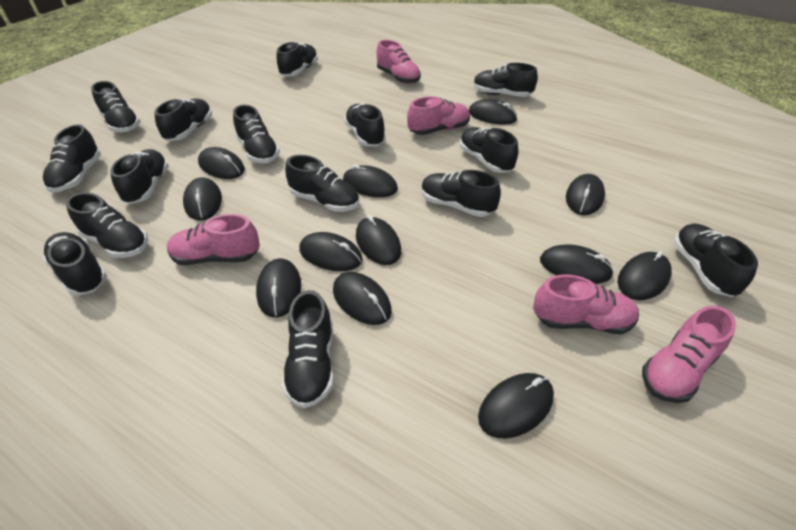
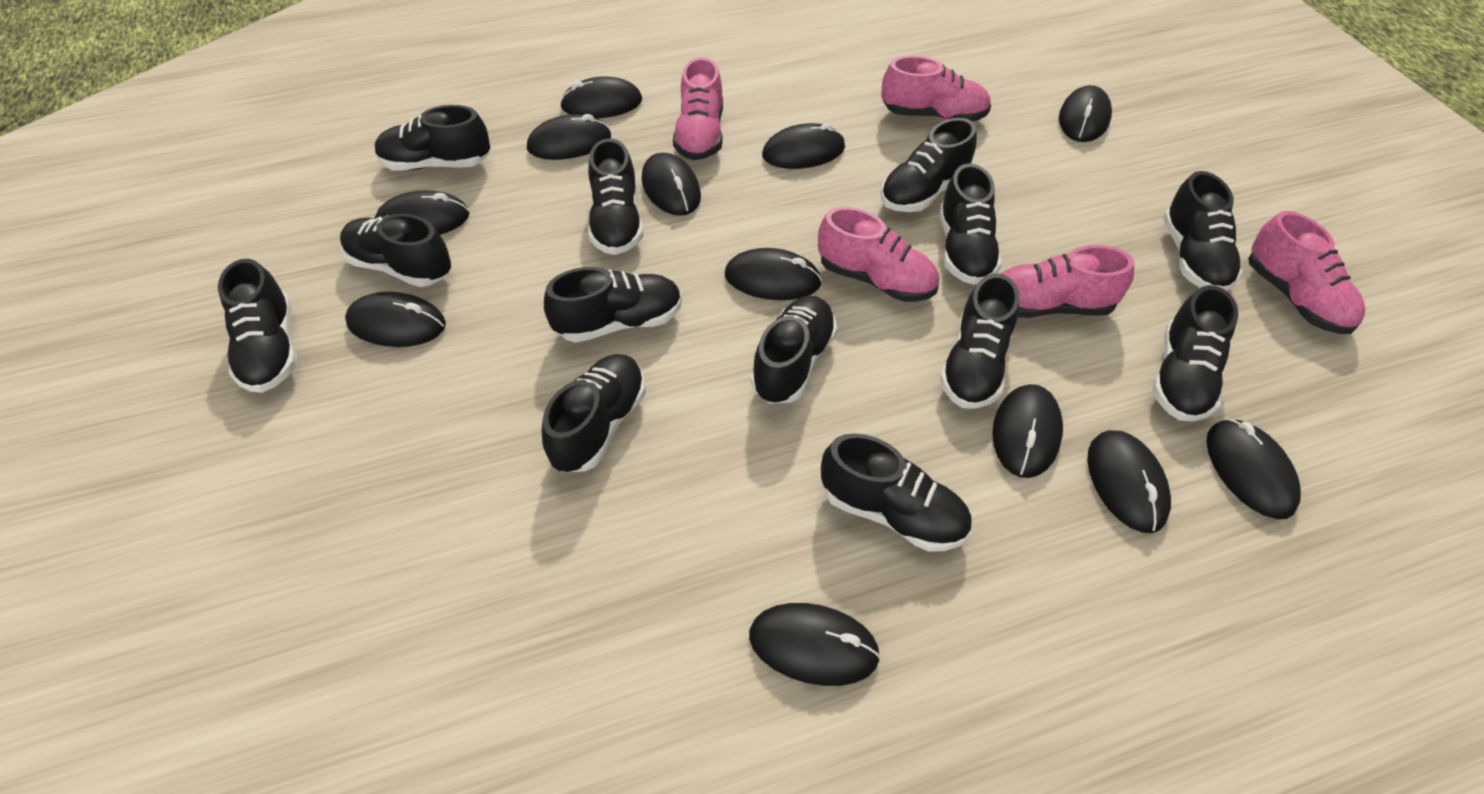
black shoe: 15 -> 13

